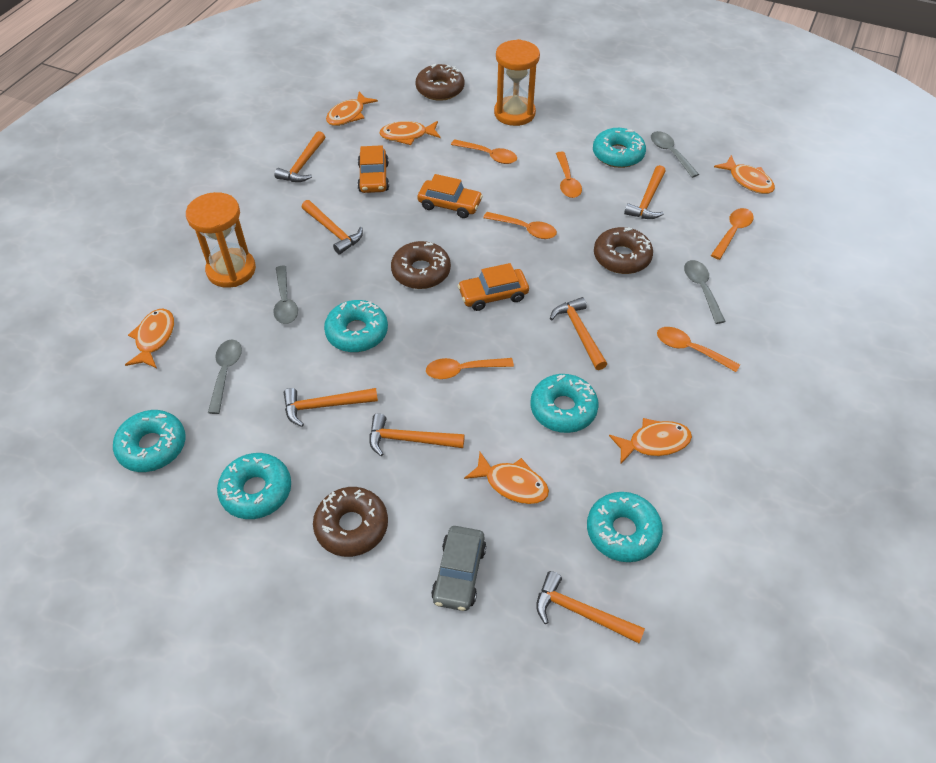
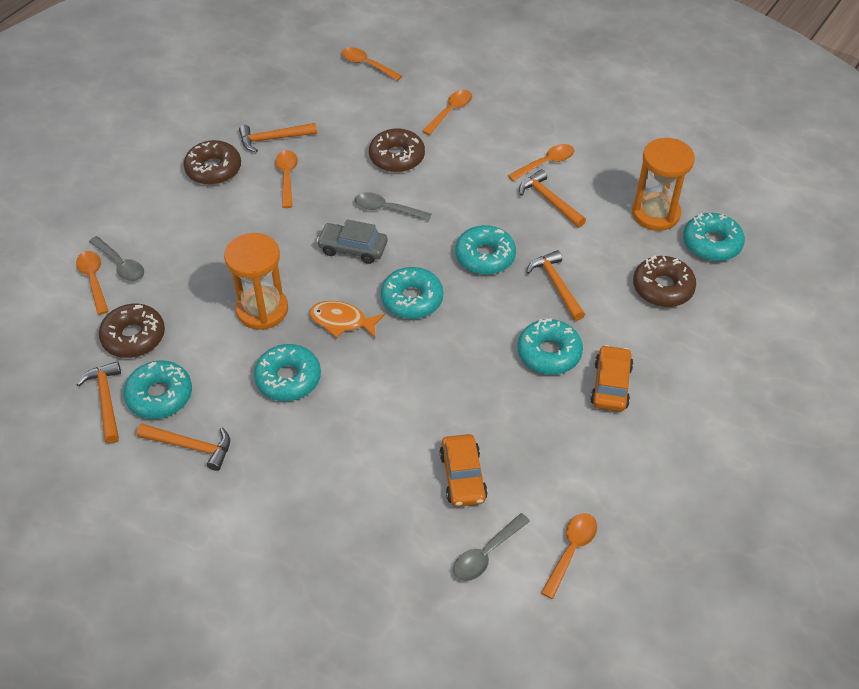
grey spoon: 4 -> 3
orange car: 3 -> 2
orange fish: 6 -> 1
orange hammer: 7 -> 5

